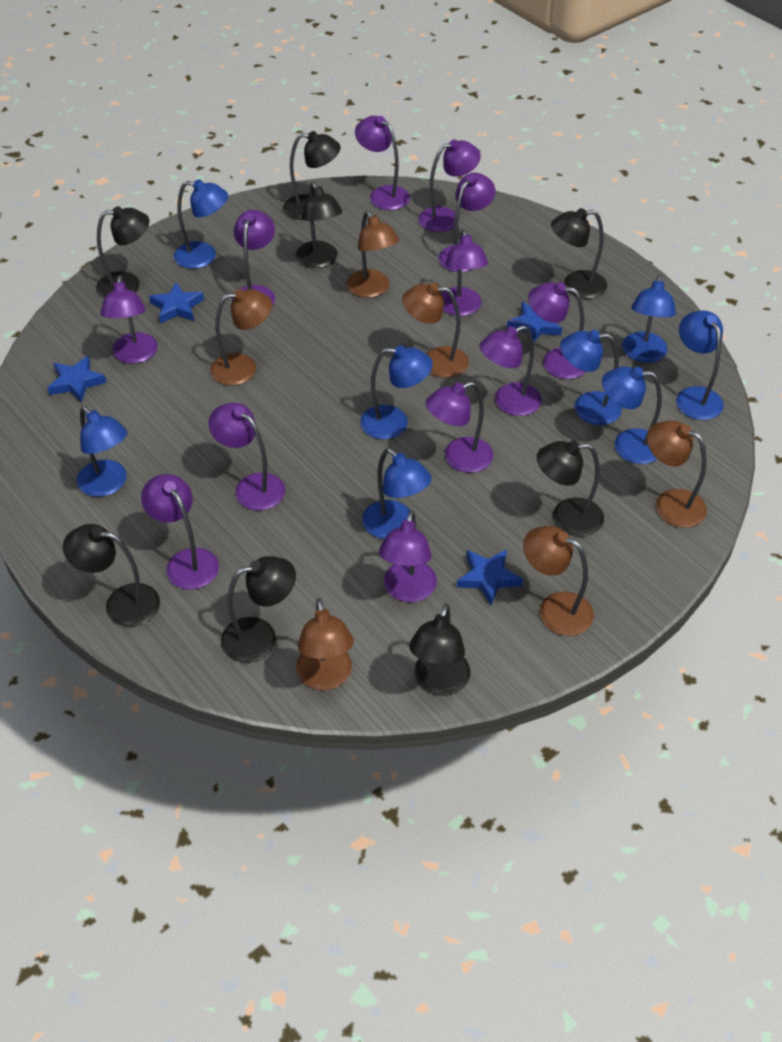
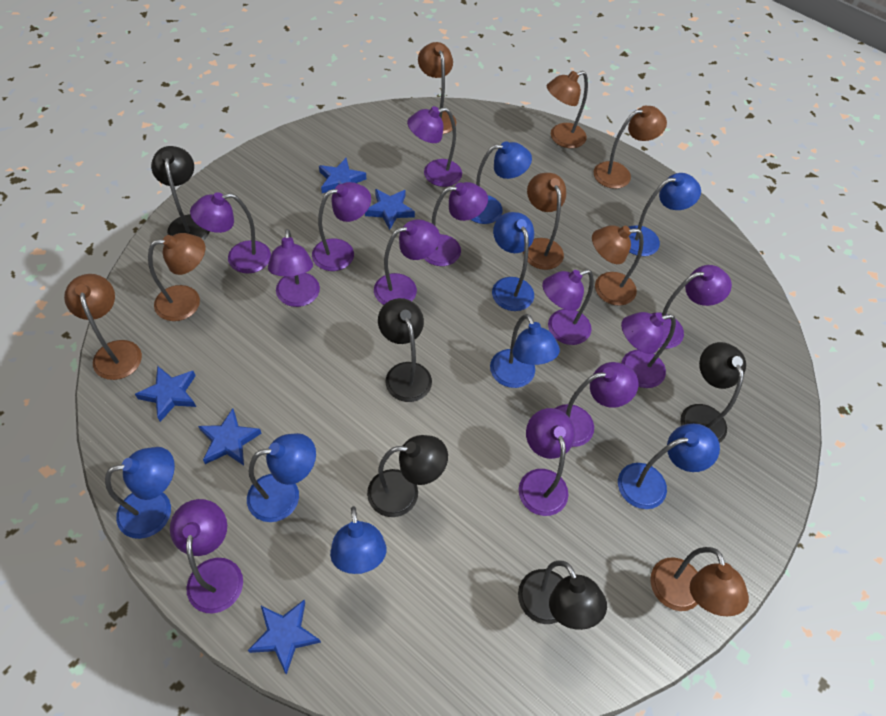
black lamp: 8 -> 5
blue star: 4 -> 5
brown lamp: 6 -> 8

